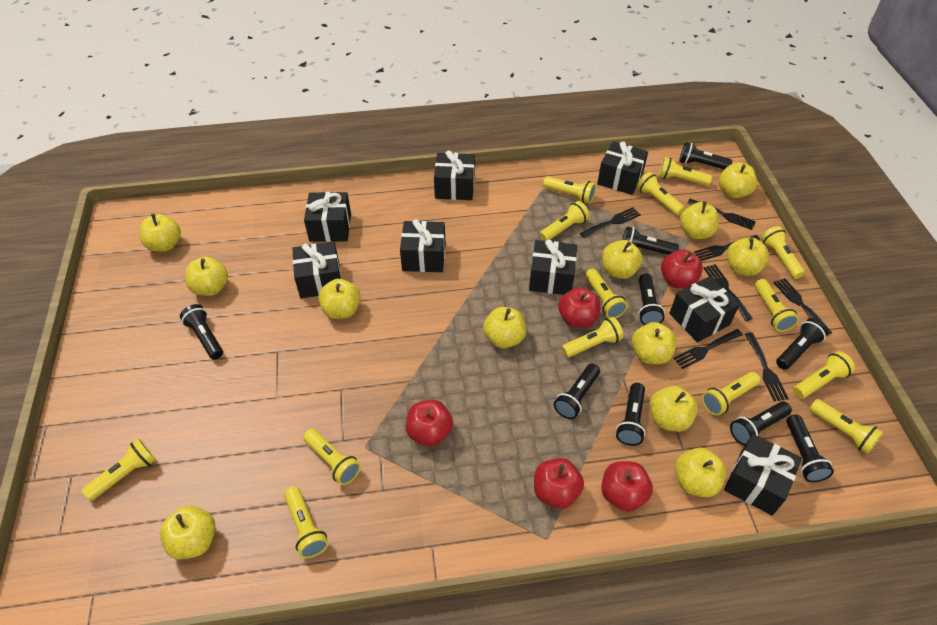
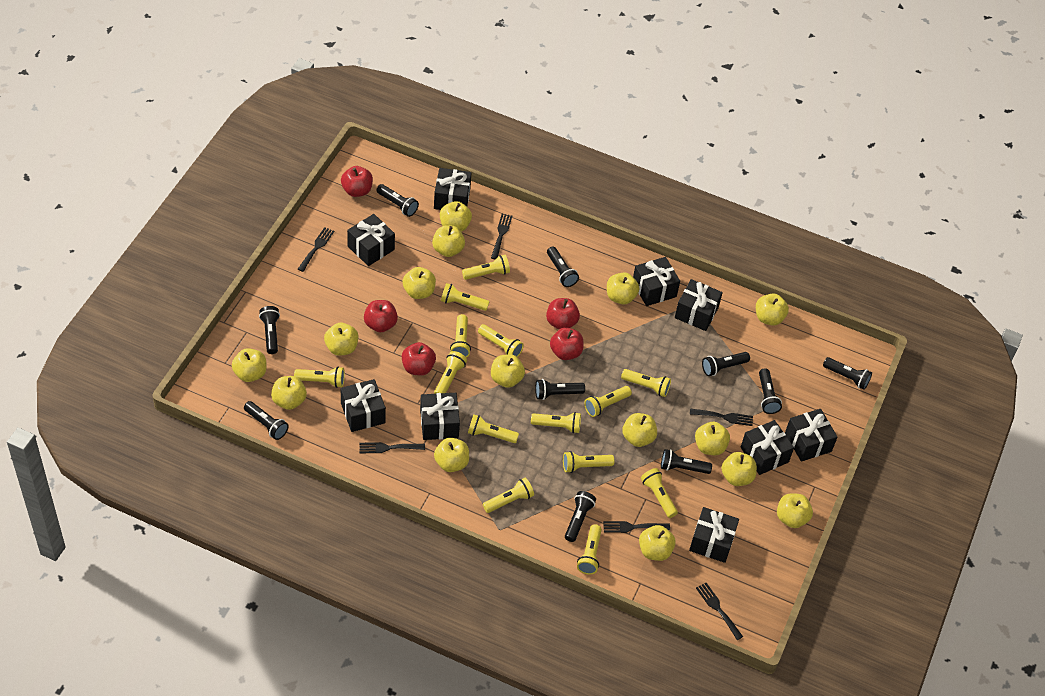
black flashlight: 9 -> 10
black fork: 7 -> 6
black gift: 8 -> 9
yellow apple: 12 -> 15

